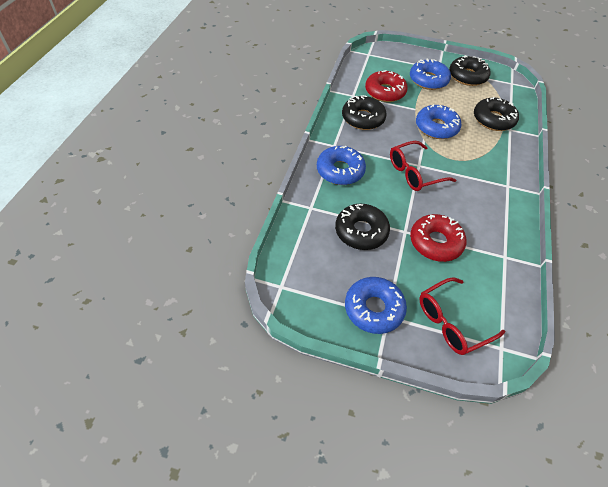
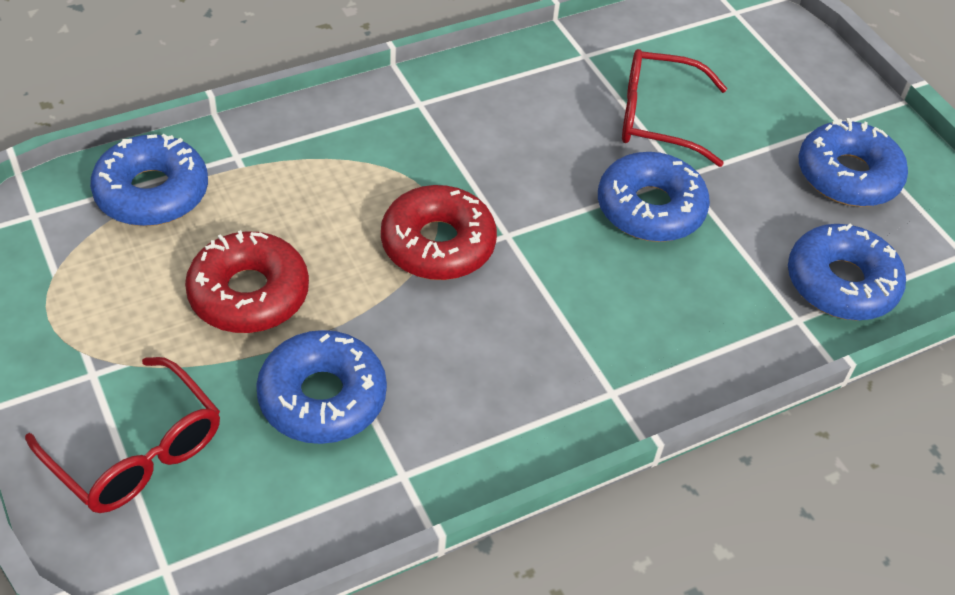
black donut: 4 -> 0
blue donut: 4 -> 5

